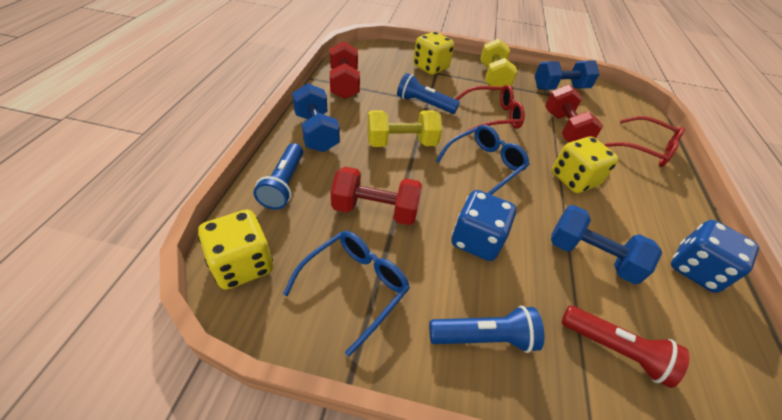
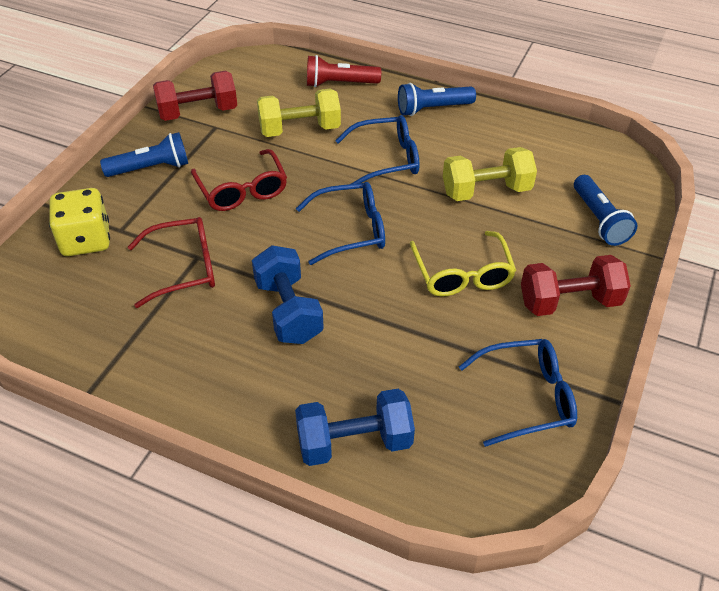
blue dice: 2 -> 0
blue dumbbell: 3 -> 2
blue glasses: 2 -> 3
red dumbbell: 3 -> 2
yellow dice: 3 -> 1
yellow glasses: 0 -> 1

